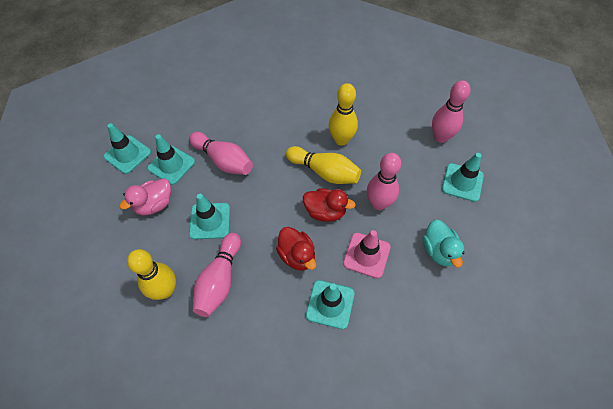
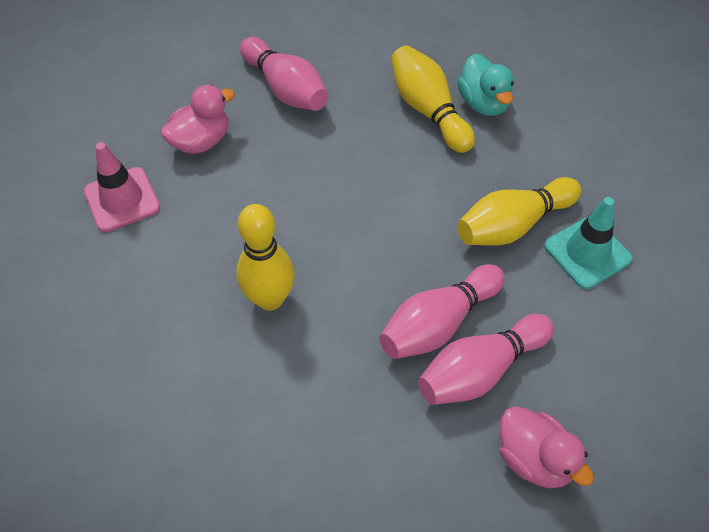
pink bowling pin: 4 -> 3
pink duck: 1 -> 2
red duck: 2 -> 0
turquoise traffic cone: 5 -> 1

